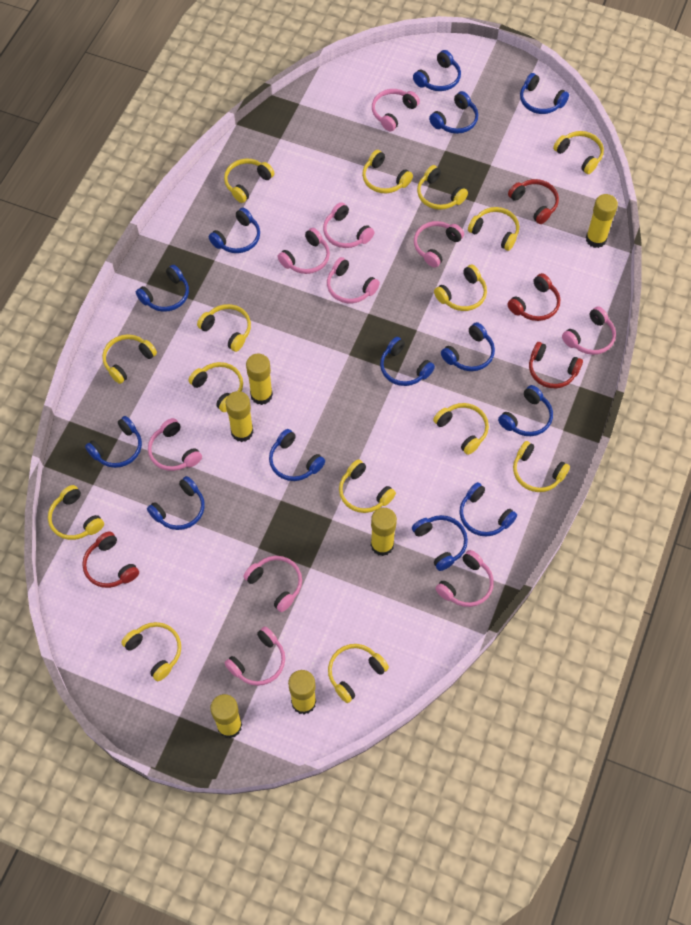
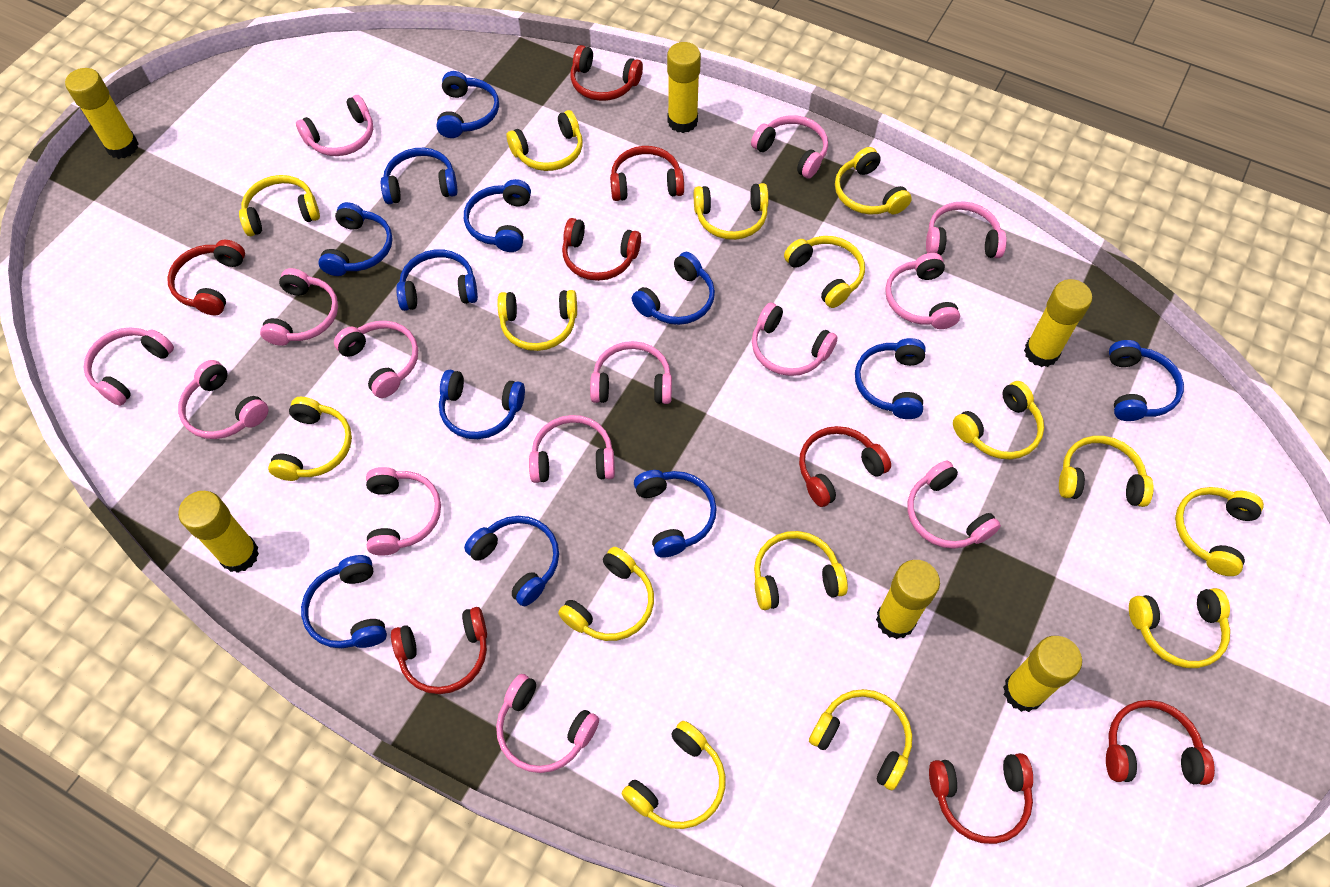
blue headphones: 13 -> 12
pink headphones: 10 -> 14
red headphones: 4 -> 8

